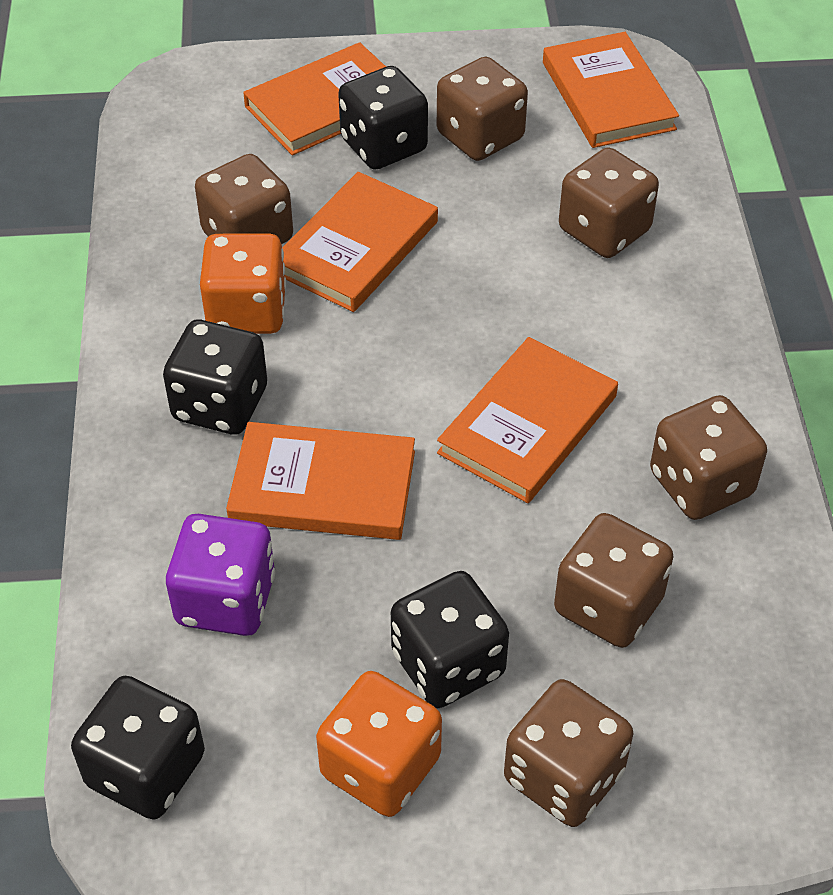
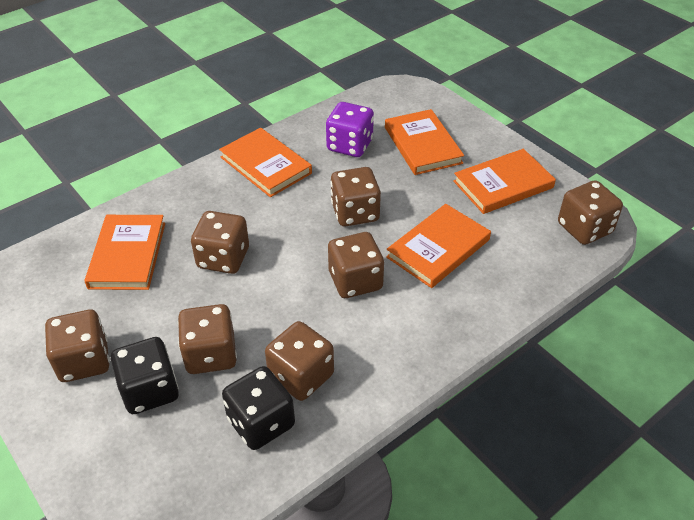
black dice: 4 -> 2
brown dice: 6 -> 7
orange dice: 2 -> 0

